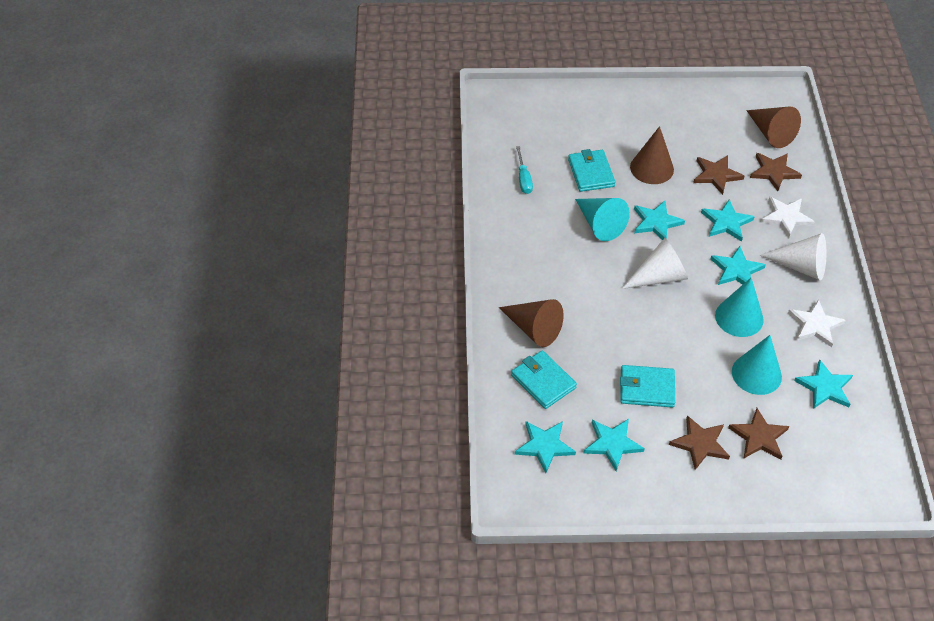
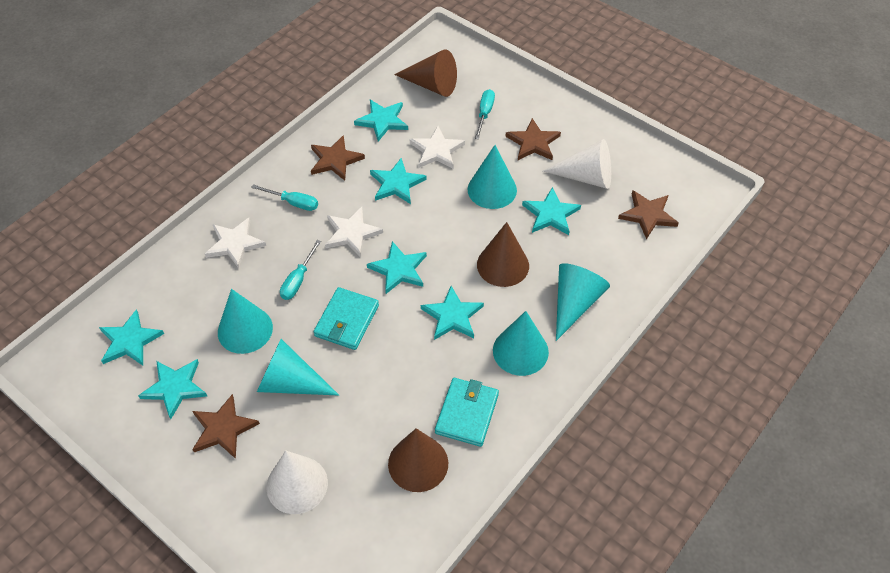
turquoise cone: 3 -> 5
turquoise screwdriver: 1 -> 3
turquoise star: 6 -> 7
turquoise wallet: 3 -> 2
white star: 2 -> 3

